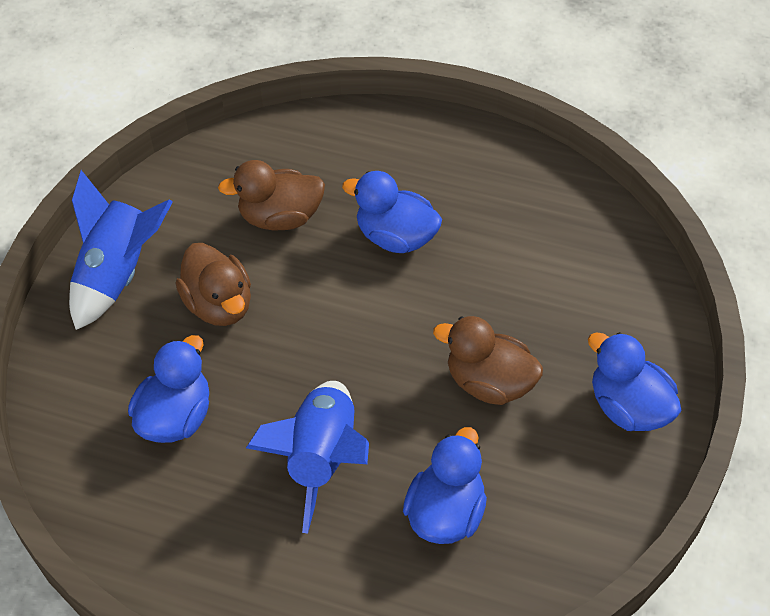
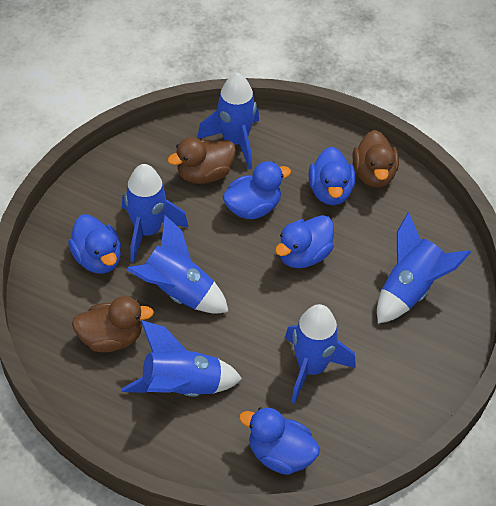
blue duck: 4 -> 5
blue rocket: 2 -> 6

